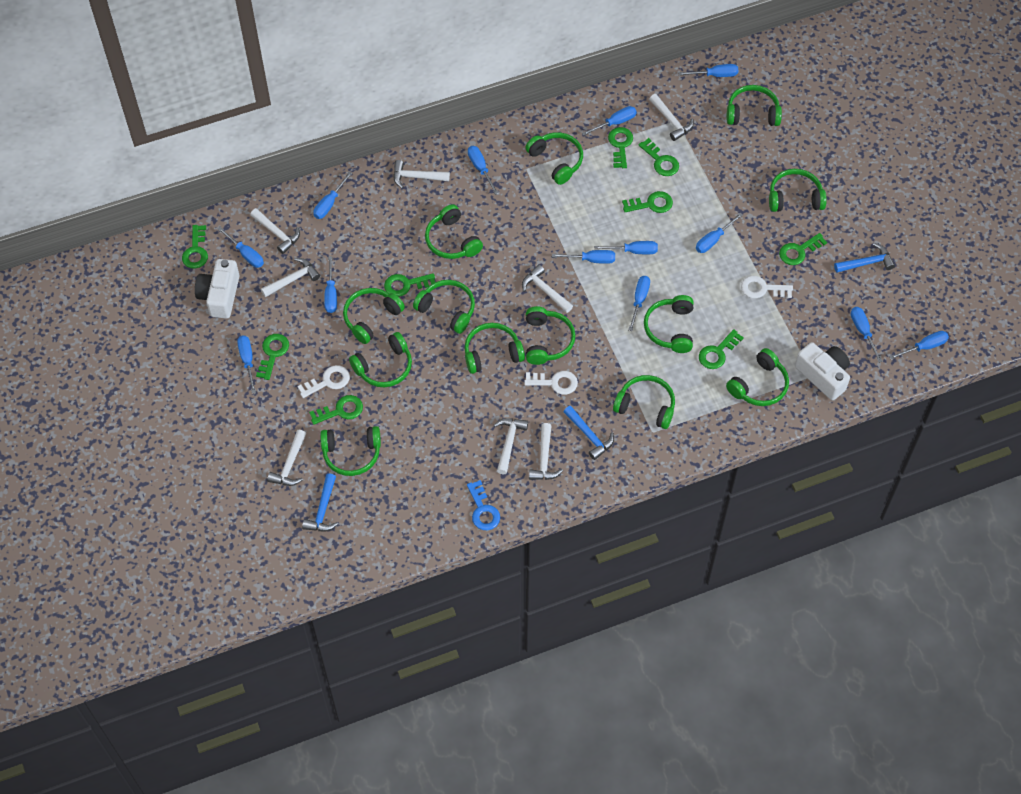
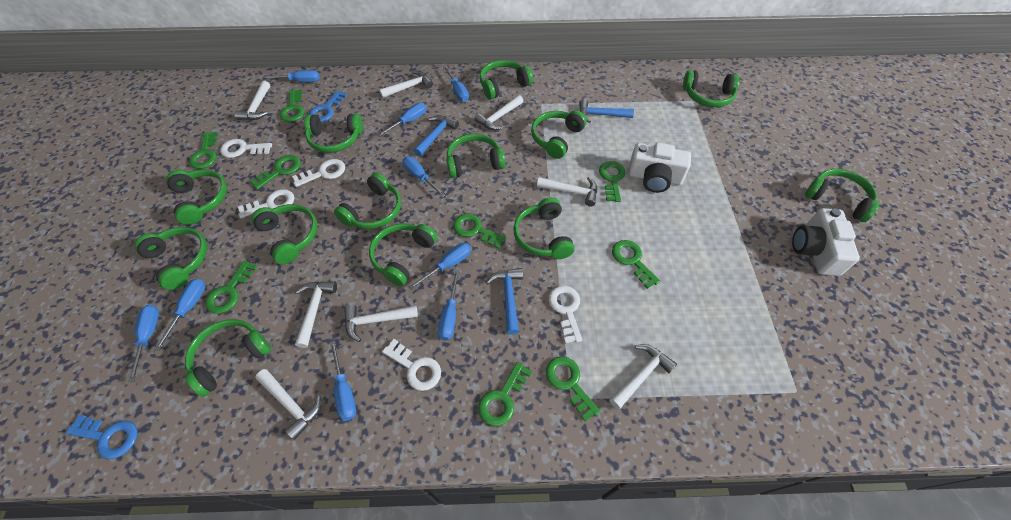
blue key: 1 -> 2
blue screwdriver: 13 -> 9
white key: 3 -> 5

